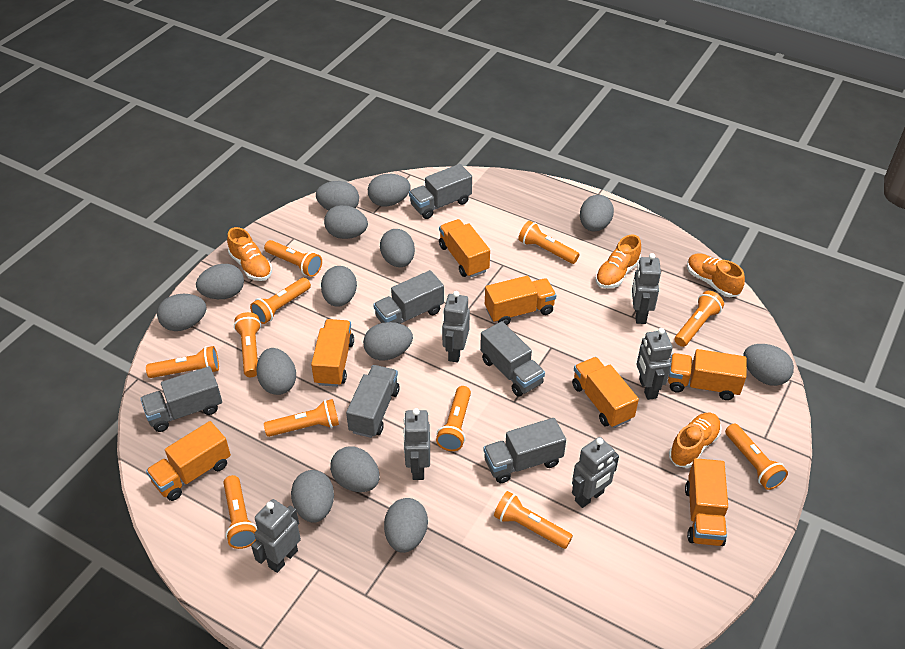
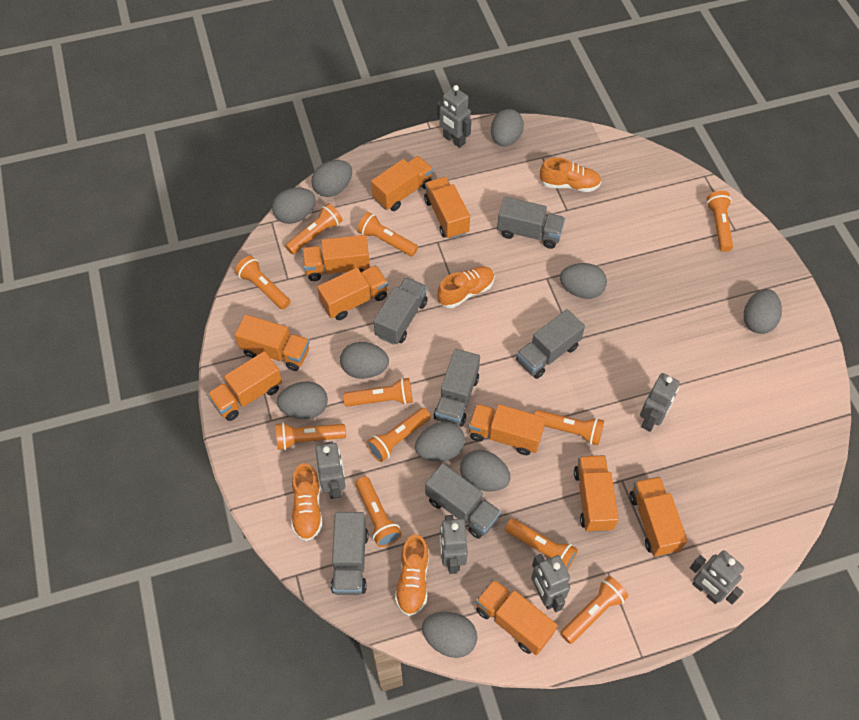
grey egg: 14 -> 10
orange truck: 7 -> 10

